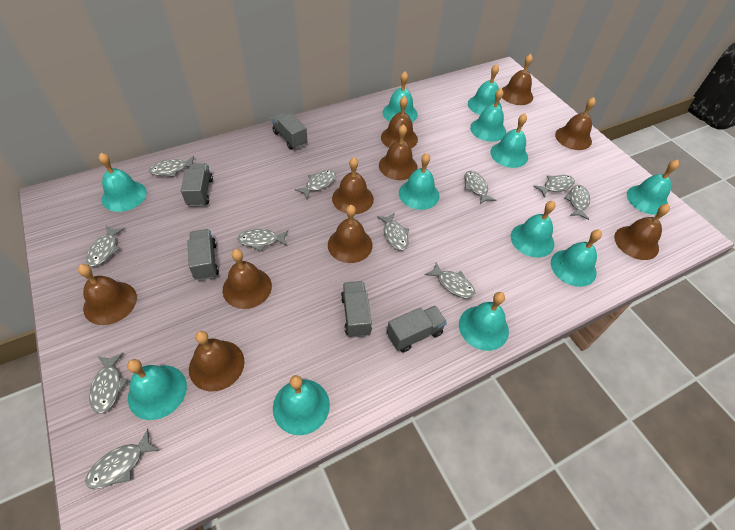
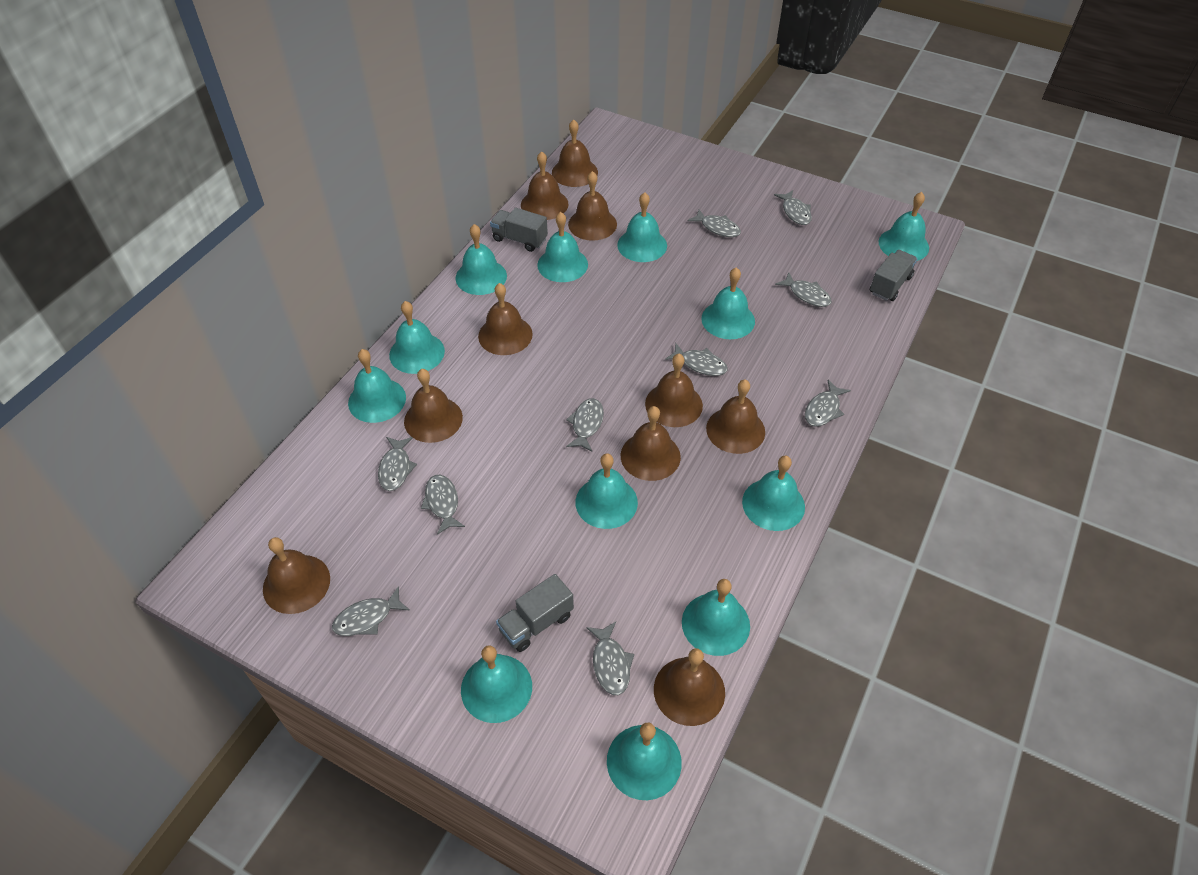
grey fish: 11 -> 10
grey truck: 5 -> 3

